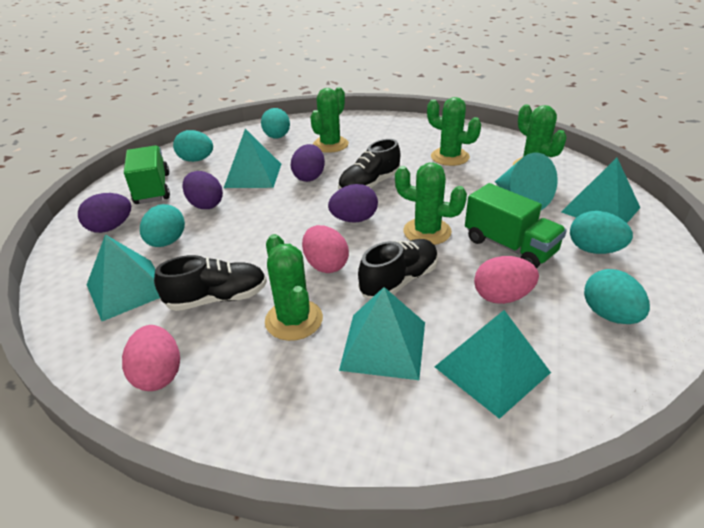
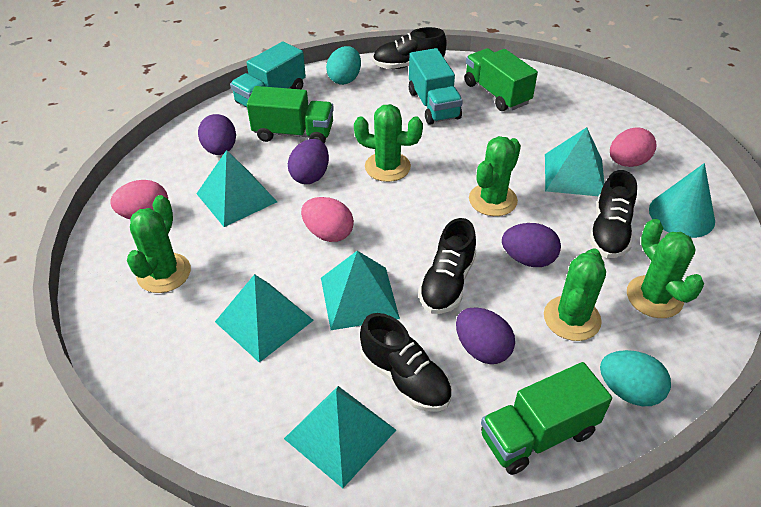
black shoe: 3 -> 4
green truck: 2 -> 3
turquoise egg: 5 -> 2
turquoise truck: 0 -> 2

